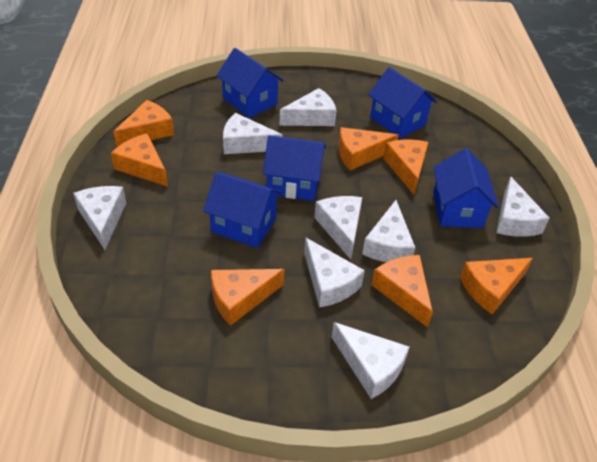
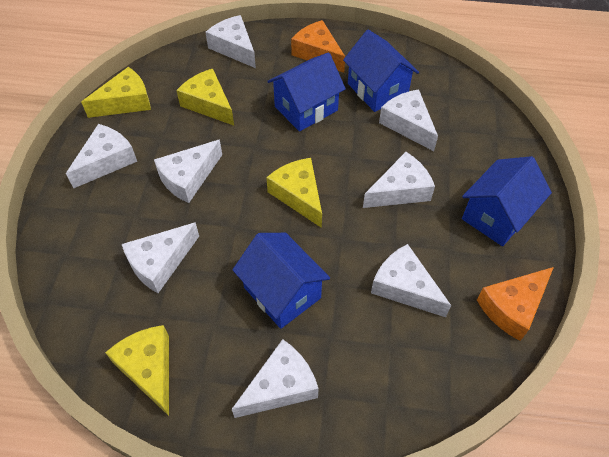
blue house: 5 -> 4
orange cheese: 7 -> 2
yellow cheese: 0 -> 4

